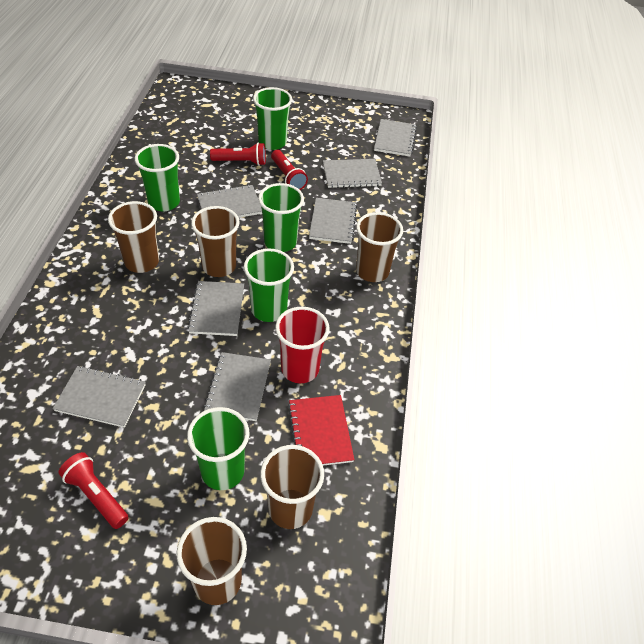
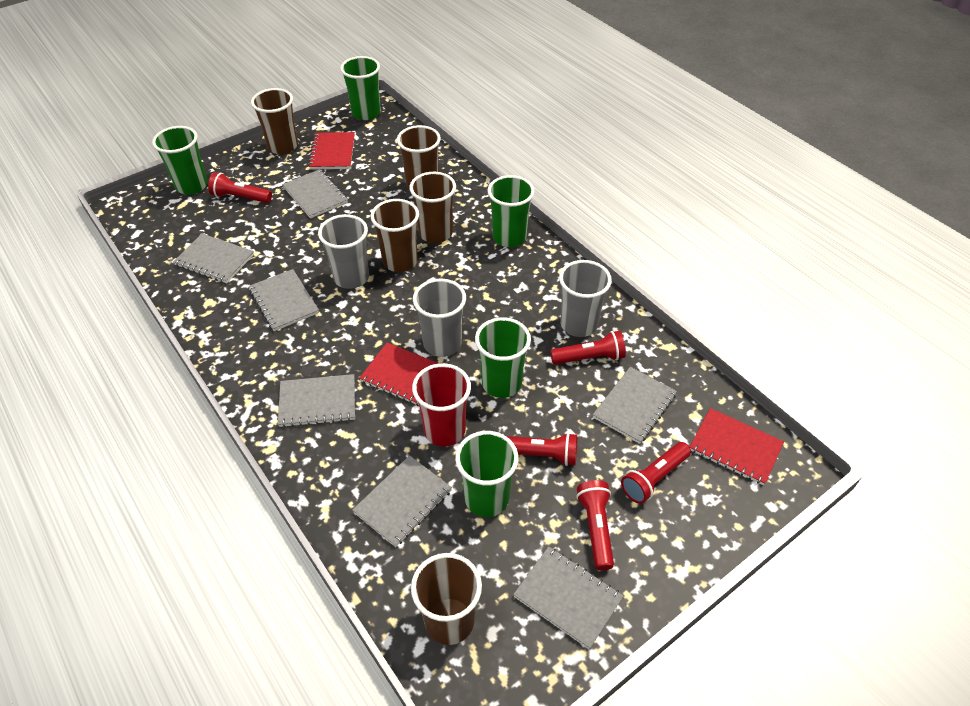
grey cup: 0 -> 3
red flashlight: 3 -> 5
red notebook: 1 -> 3

